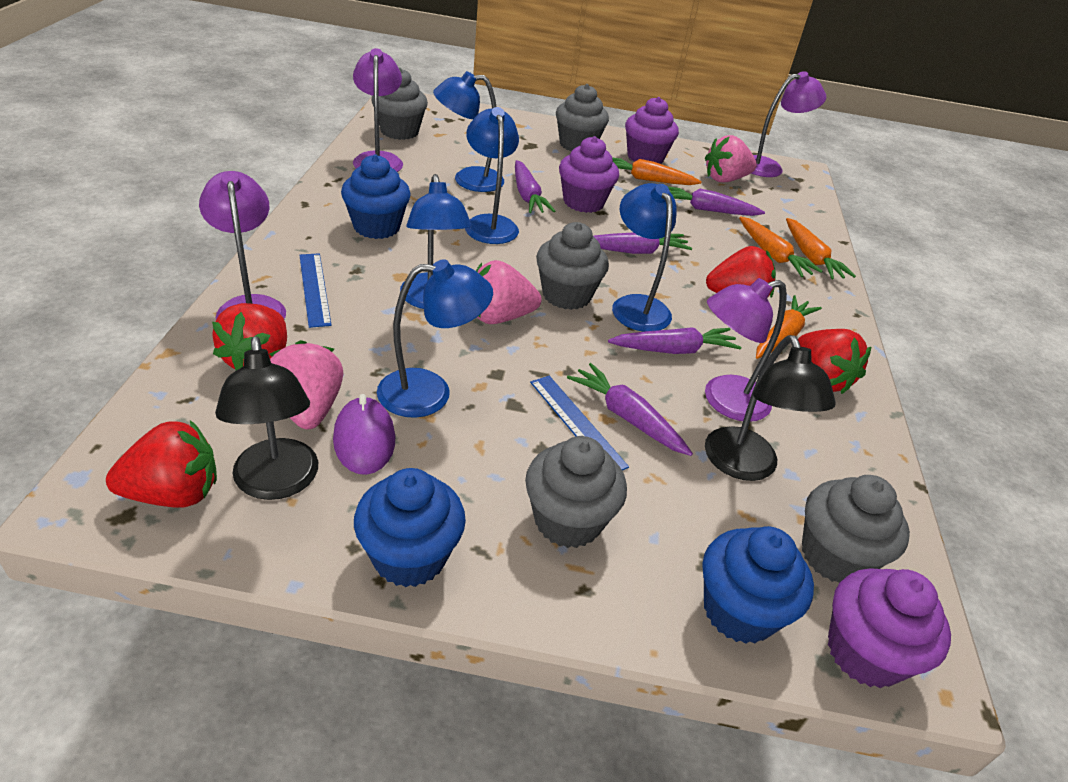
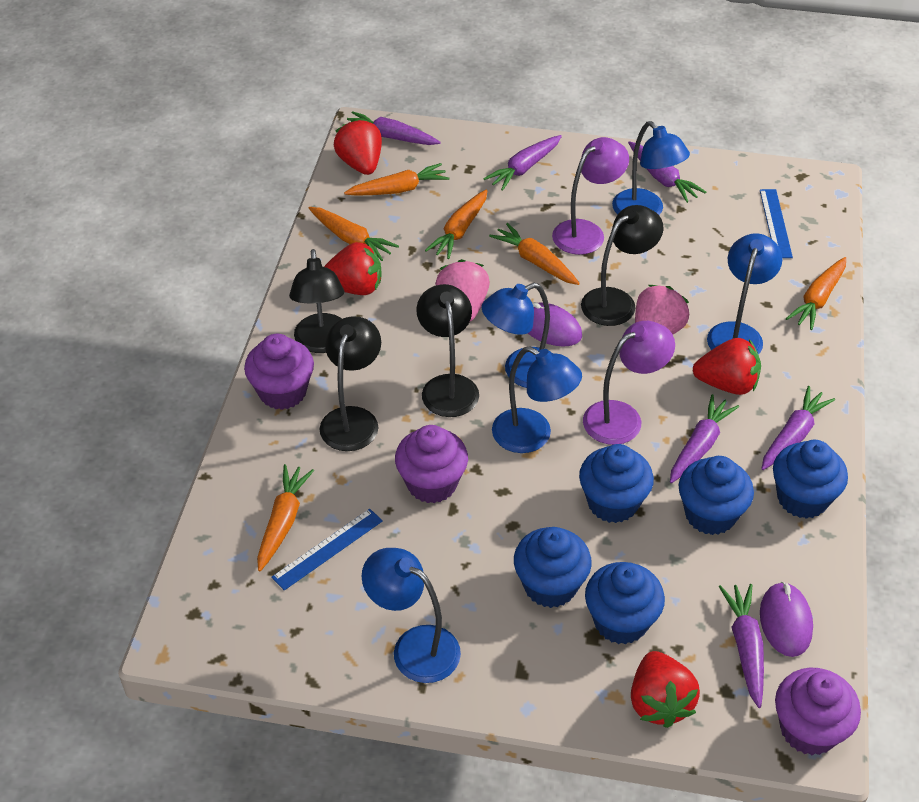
black lamp: 2 -> 4
blue cupcake: 3 -> 5
grey cupcake: 5 -> 0
orange carrot: 4 -> 6
pink strawberry: 3 -> 2
purple carrot: 5 -> 6
purple lamp: 4 -> 2
purple mouse: 1 -> 2

